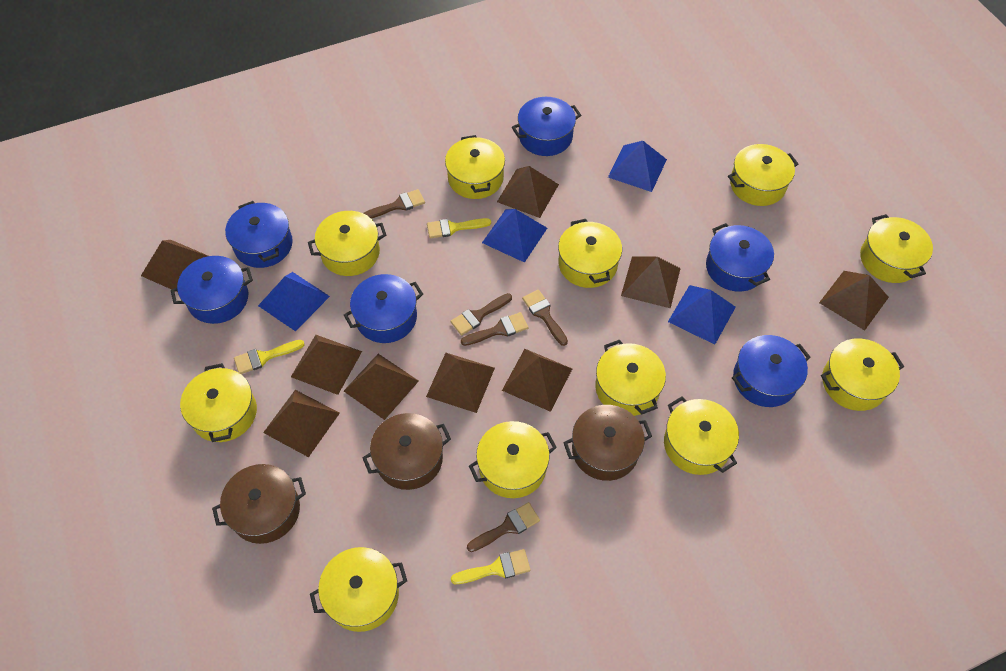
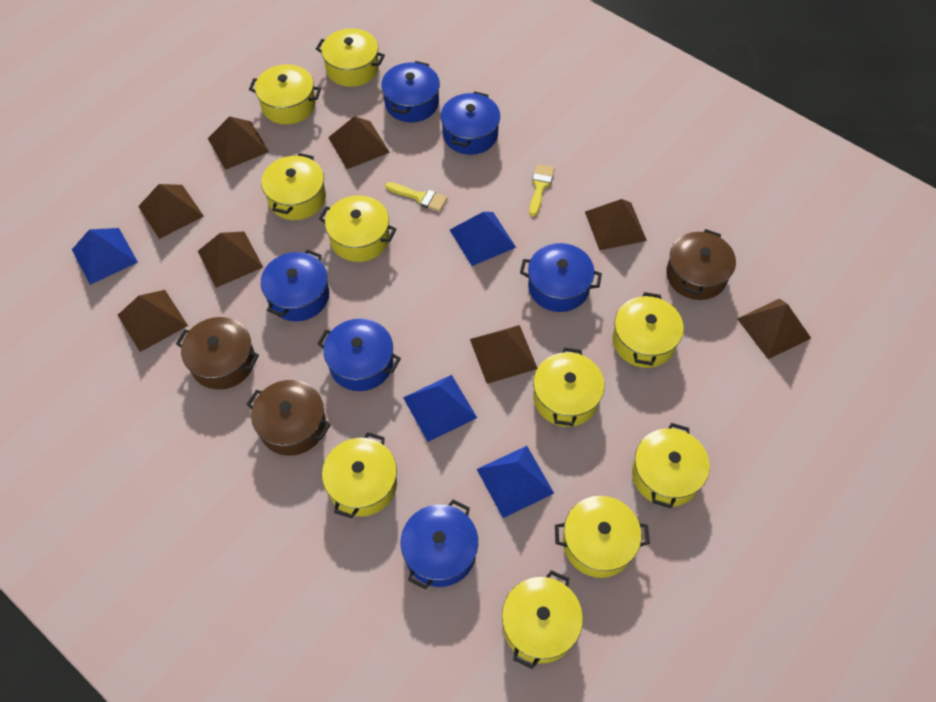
brown brush: 5 -> 0
brown pyramid: 9 -> 8
yellow brush: 3 -> 2
yellow pot: 11 -> 10

